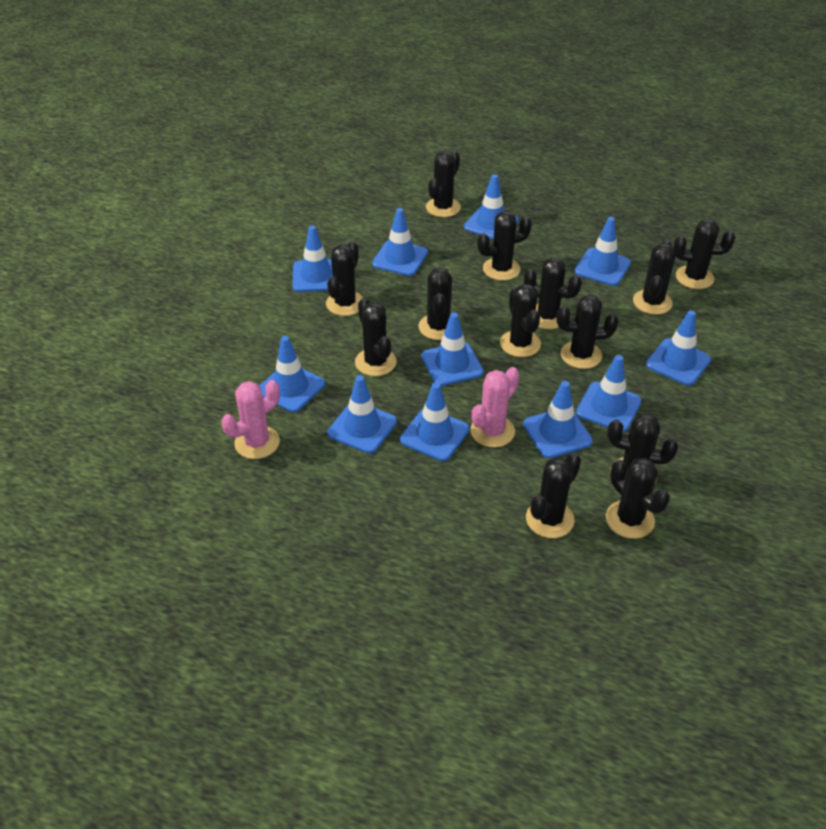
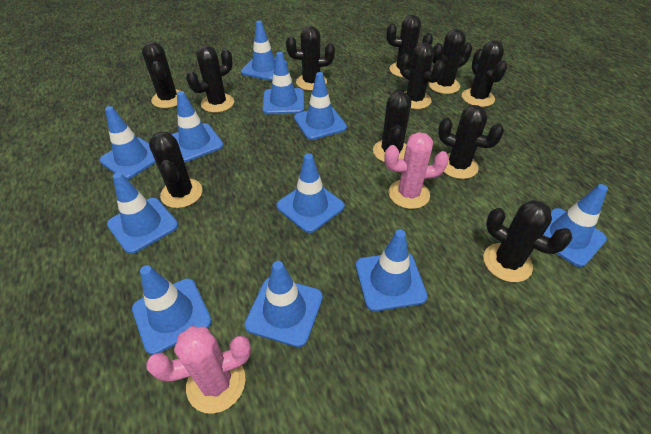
black cactus: 13 -> 11

